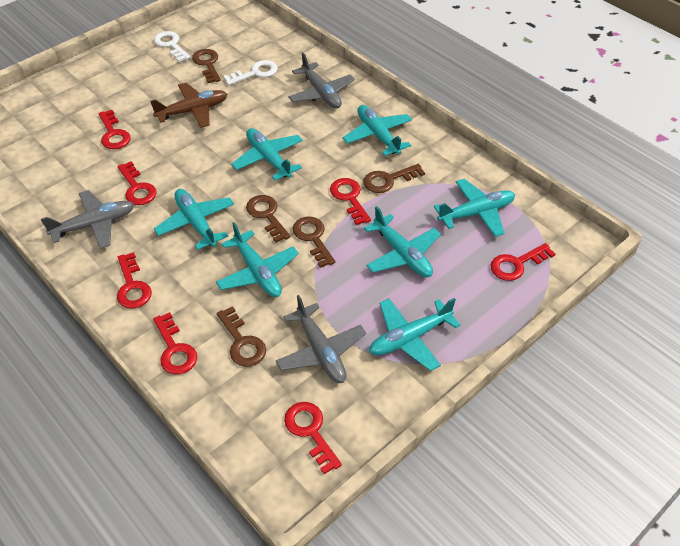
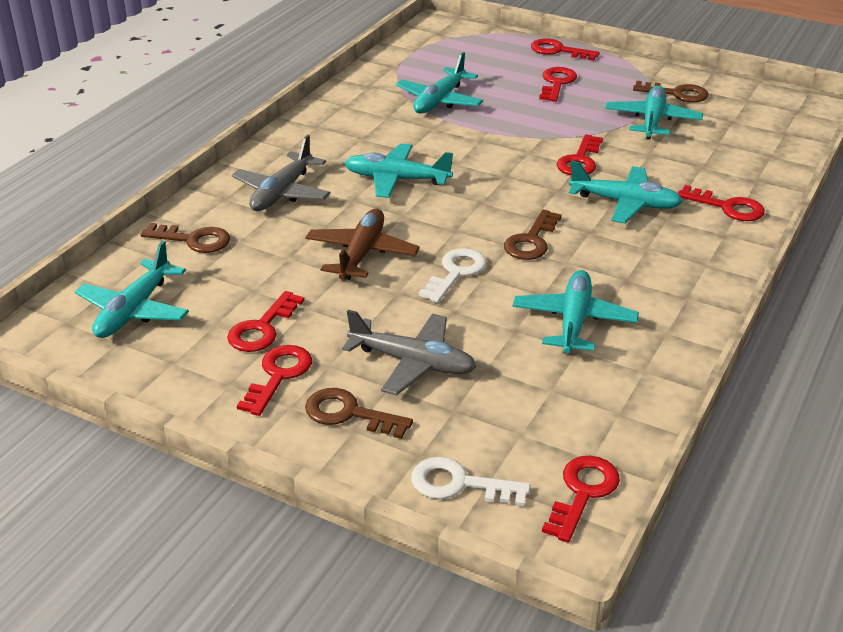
brown key: 5 -> 4
grey plane: 3 -> 2
turquoise plane: 7 -> 6

